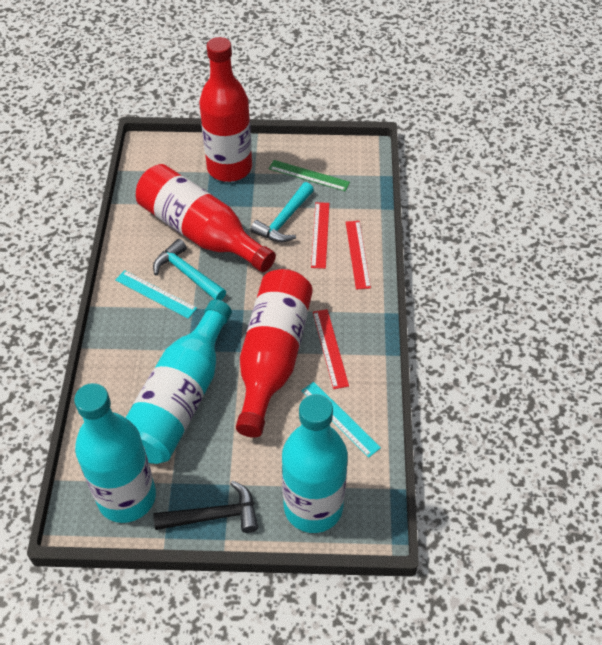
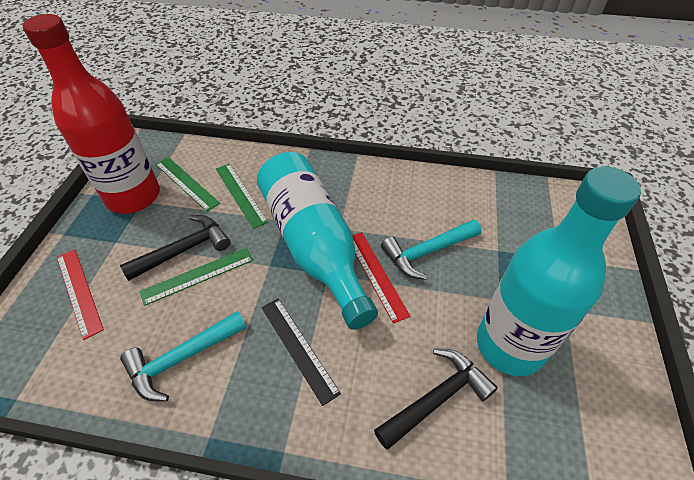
black hammer: 1 -> 2
black ruler: 0 -> 1
green ruler: 1 -> 3
red bottle: 3 -> 1
red ruler: 3 -> 2
turquoise bottle: 3 -> 2
turquoise ruler: 2 -> 0

